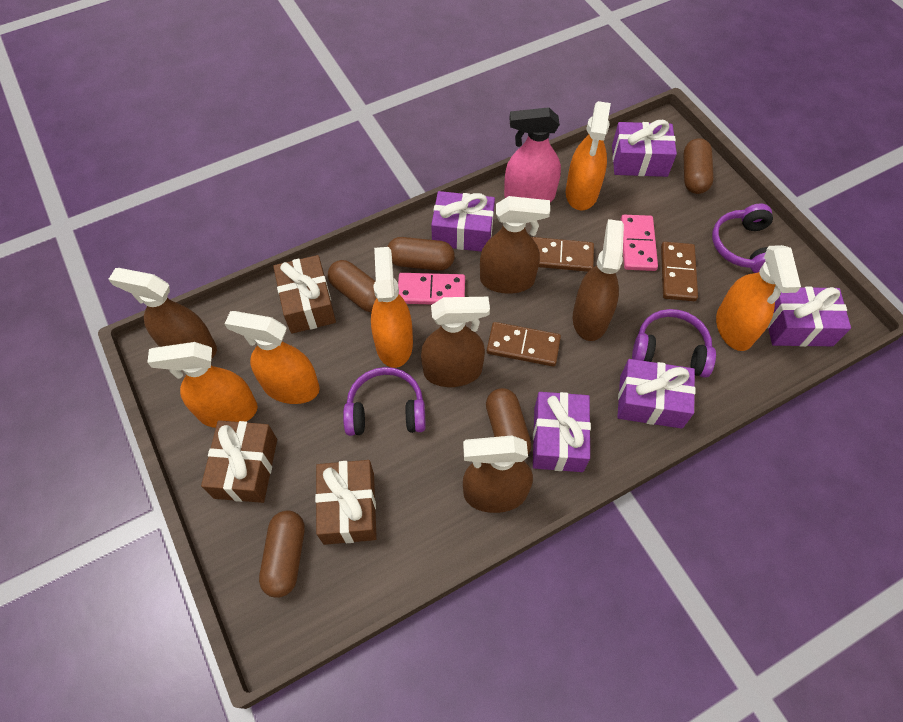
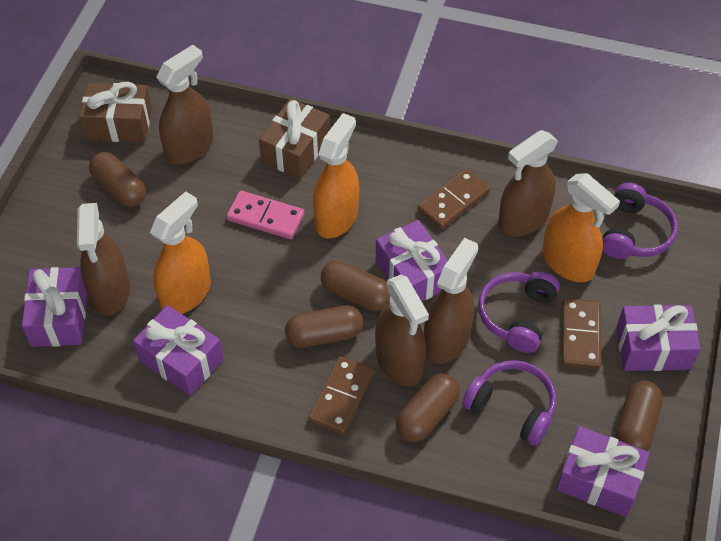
brown gift: 3 -> 2
orange spray bottle: 5 -> 3
pink domino: 2 -> 1
pink spray bottle: 1 -> 0

